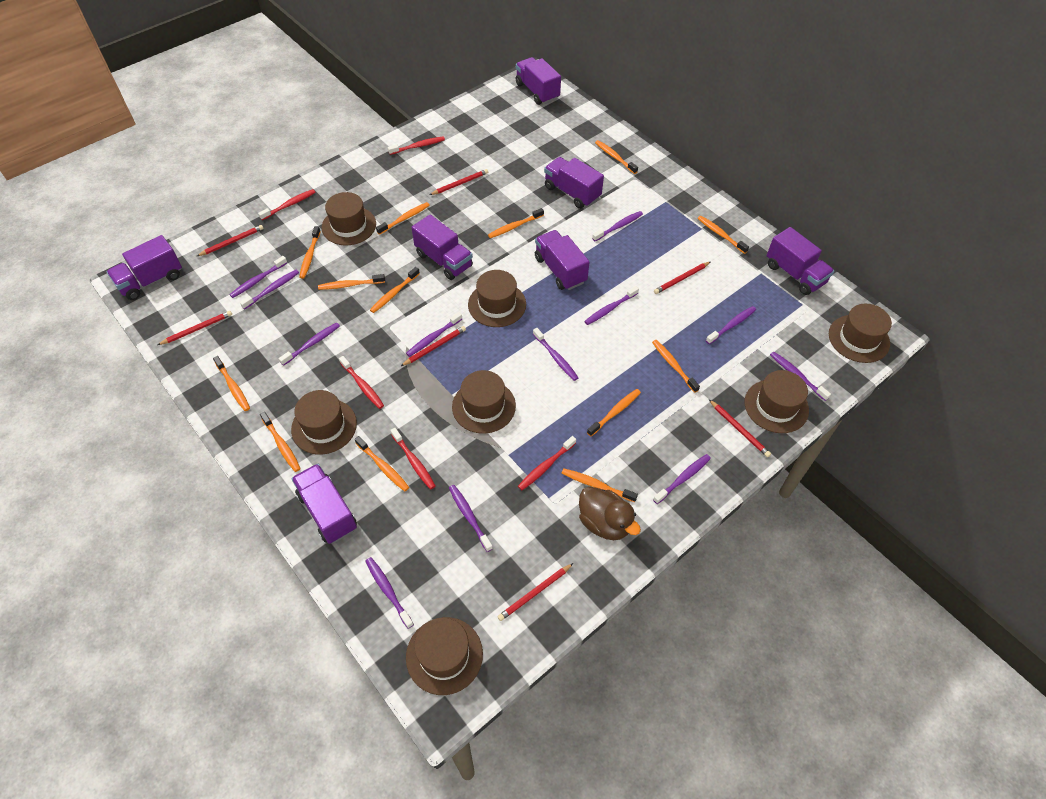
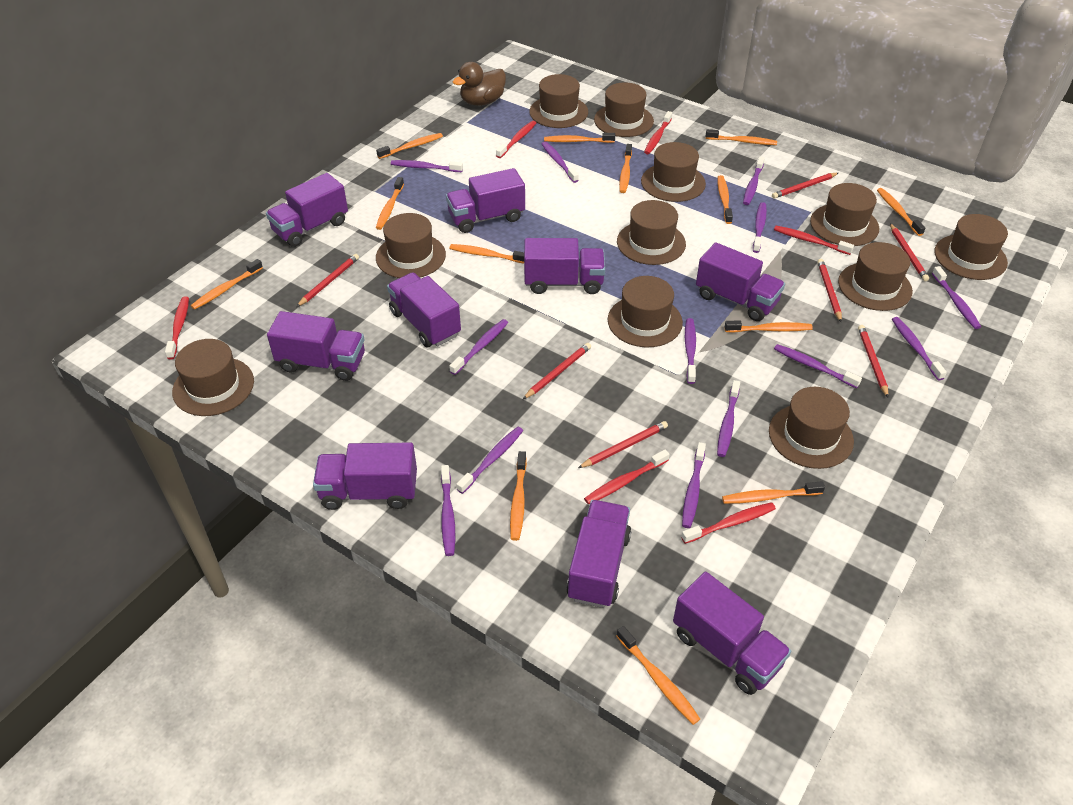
brown hat: 7 -> 11
purple toothbrush: 12 -> 13
purple truck: 7 -> 9
red toothbrush: 5 -> 6

